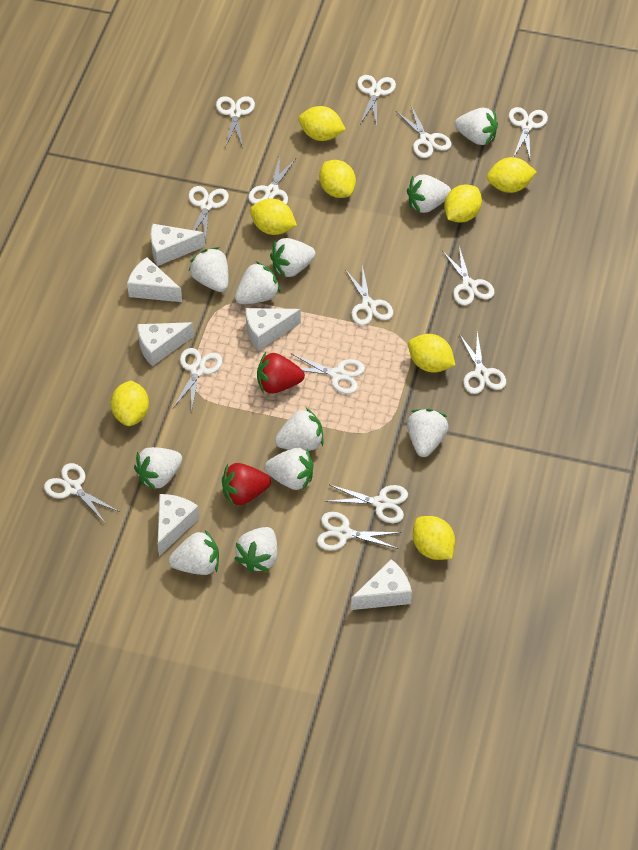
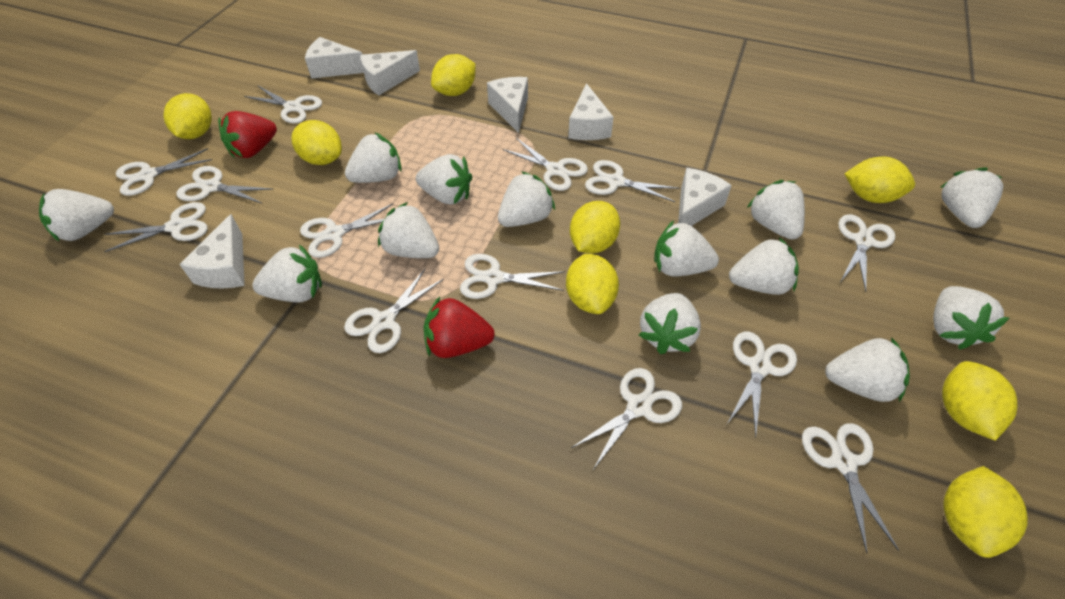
white scissors: 14 -> 13
white strawberry: 11 -> 13

